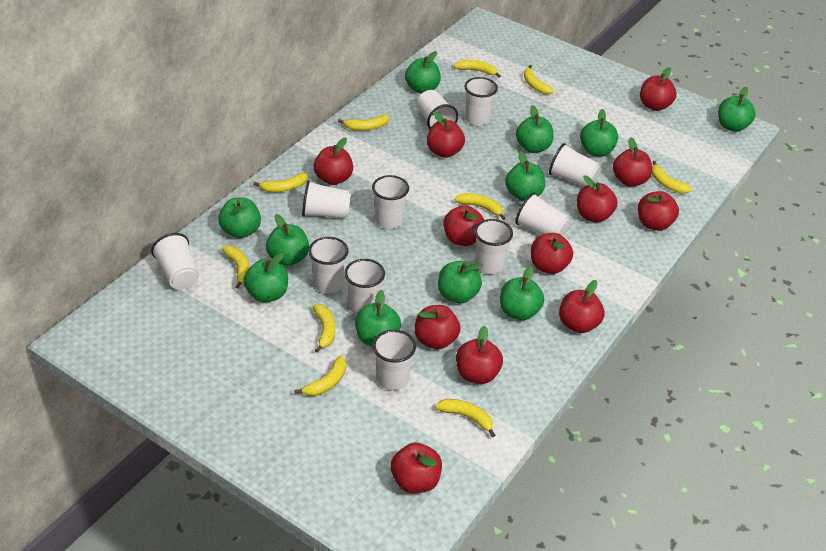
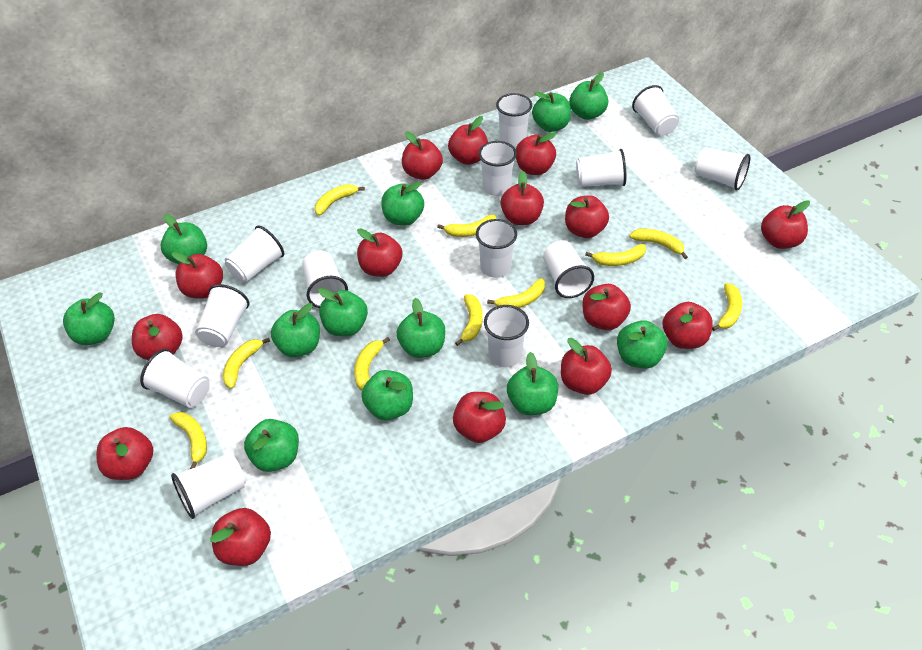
green apple: 11 -> 12
red apple: 12 -> 15
white cup: 11 -> 13

